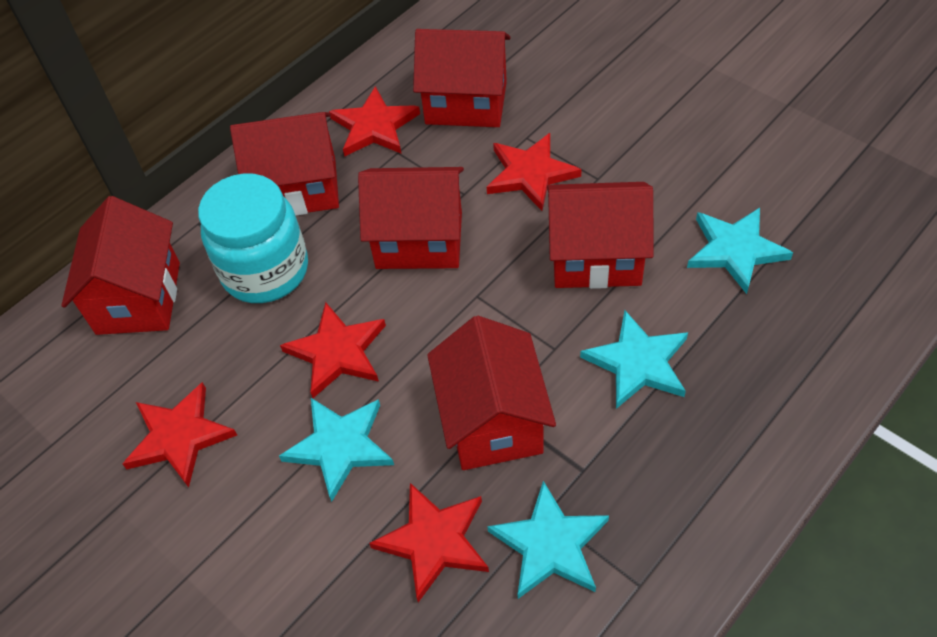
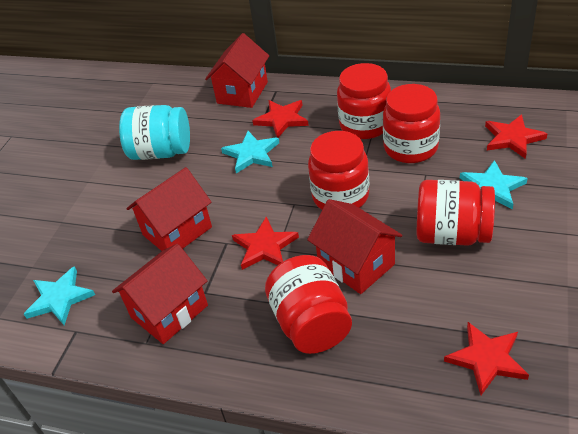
red house: 6 -> 4
red jar: 0 -> 5
red star: 5 -> 4
turquoise star: 4 -> 3

